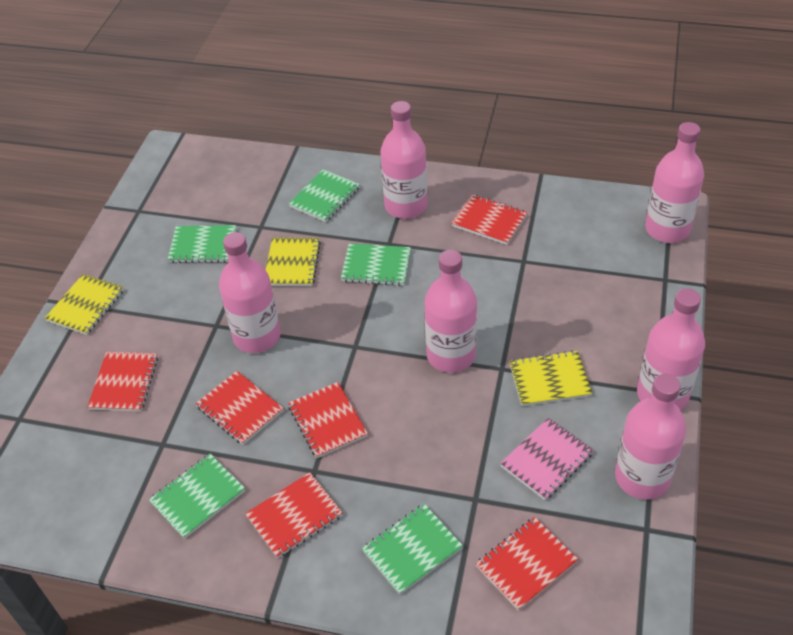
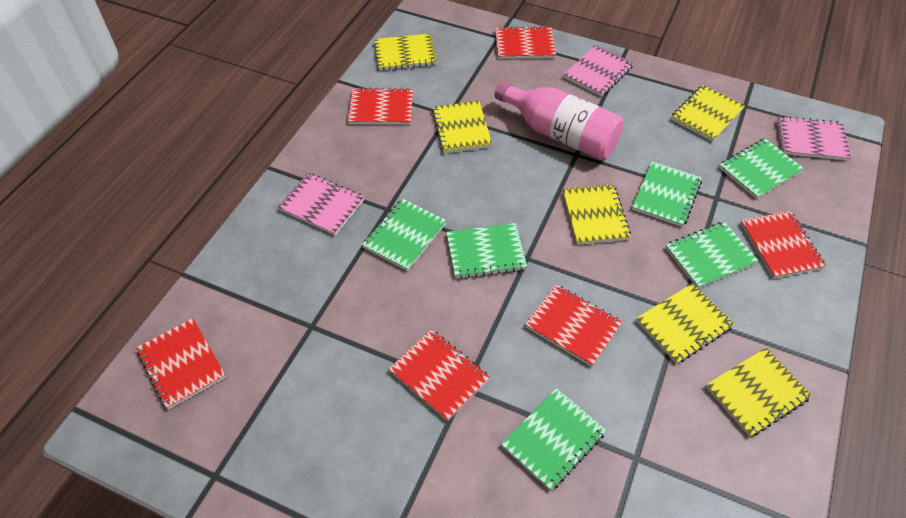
green notebook: 5 -> 6
pink bottle: 6 -> 1
pink notebook: 1 -> 3
yellow notebook: 3 -> 6

